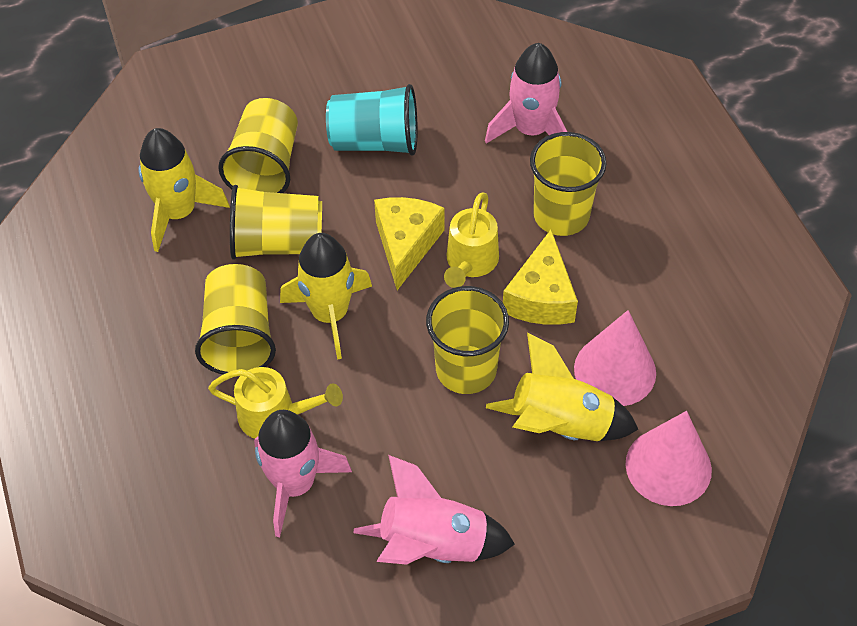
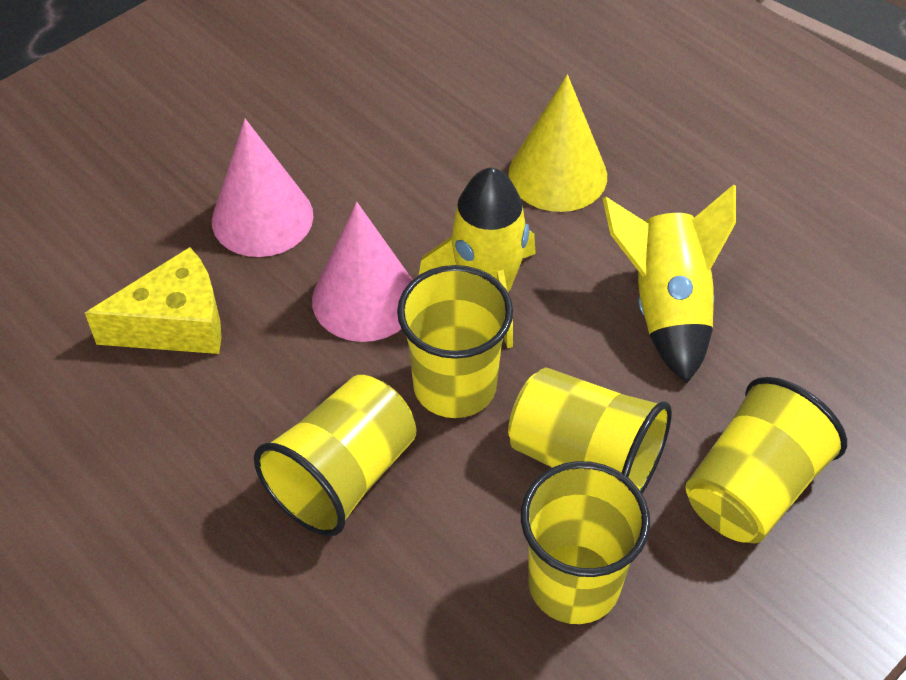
pink rocket: 3 -> 0
turquoise cup: 1 -> 0
yellow cheese: 2 -> 1
yellow cone: 0 -> 1
yellow rocket: 3 -> 2
yellow watering can: 2 -> 0

